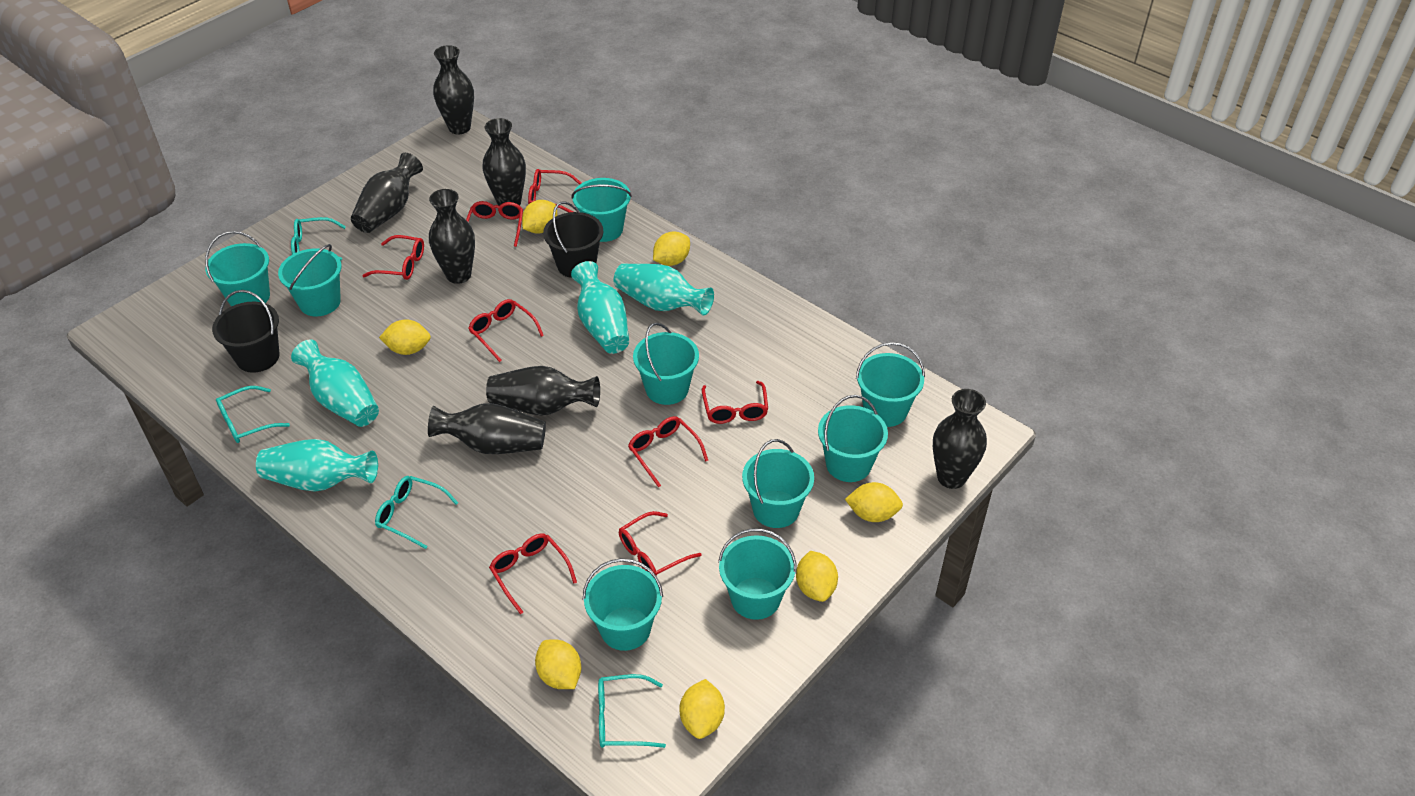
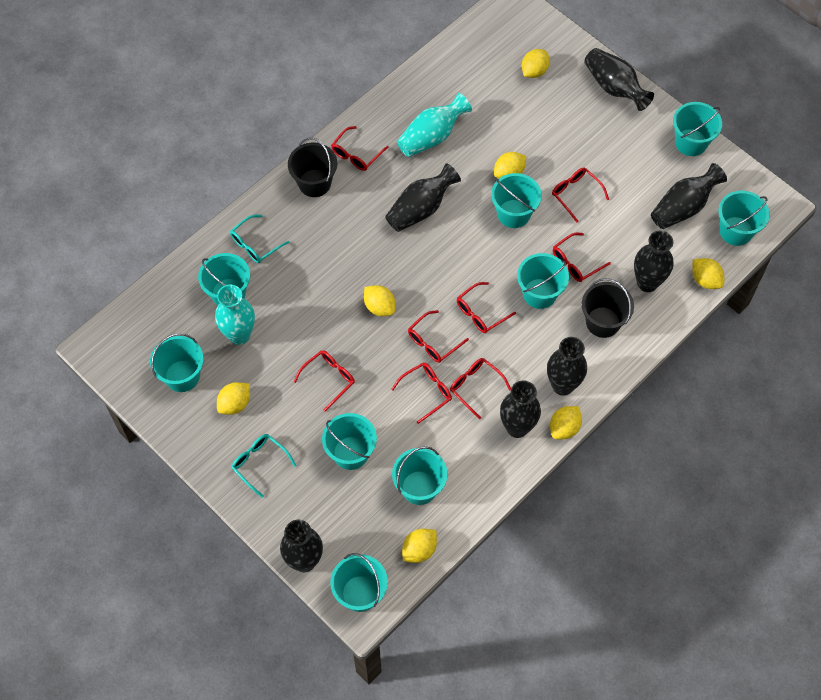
turquoise glasses: 4 -> 2
turquoise vase: 4 -> 2

